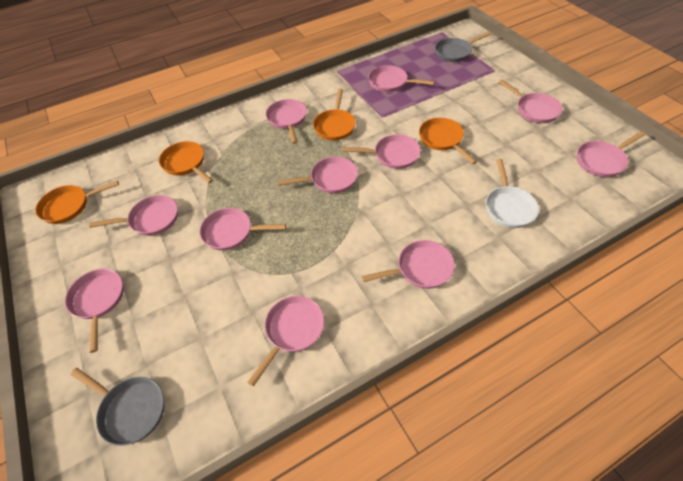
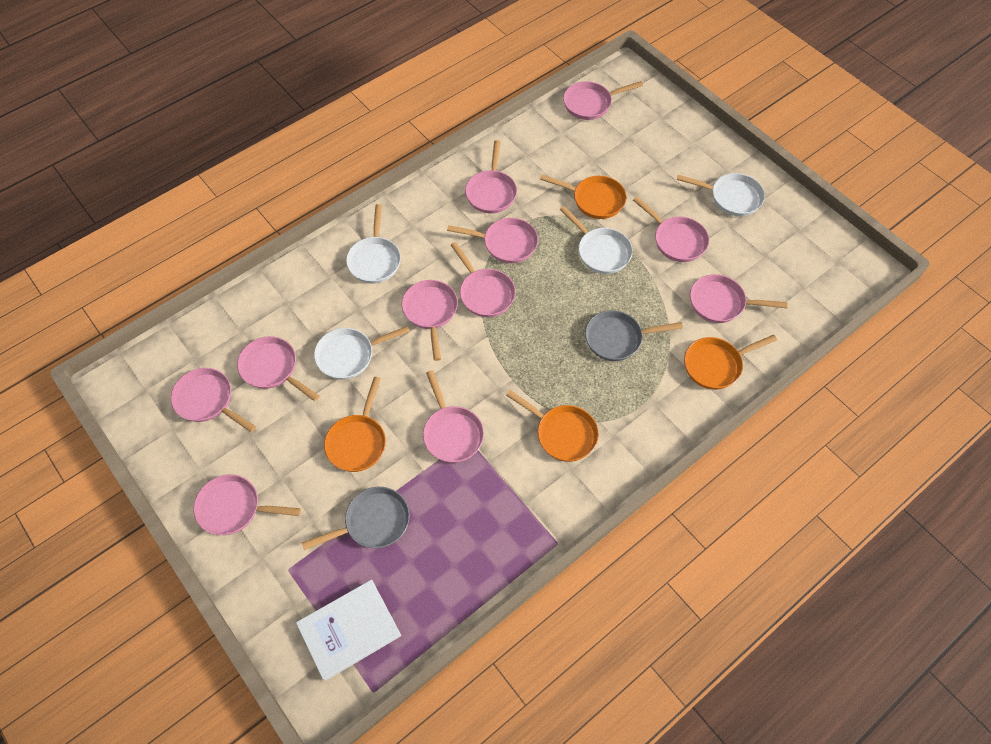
white book: 0 -> 1
white pan: 1 -> 4

